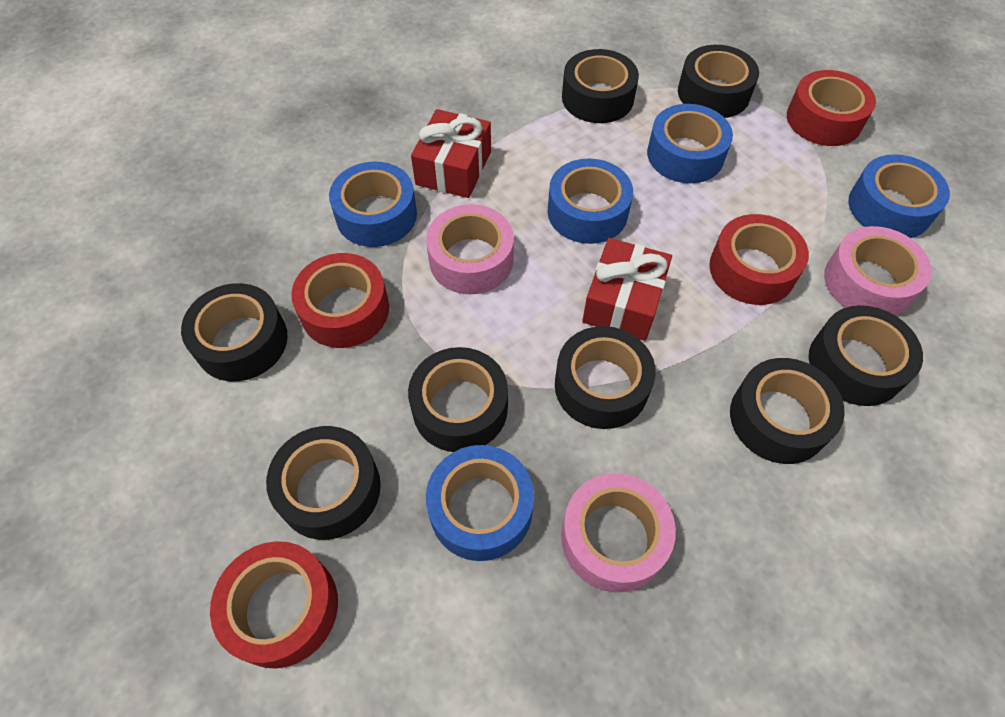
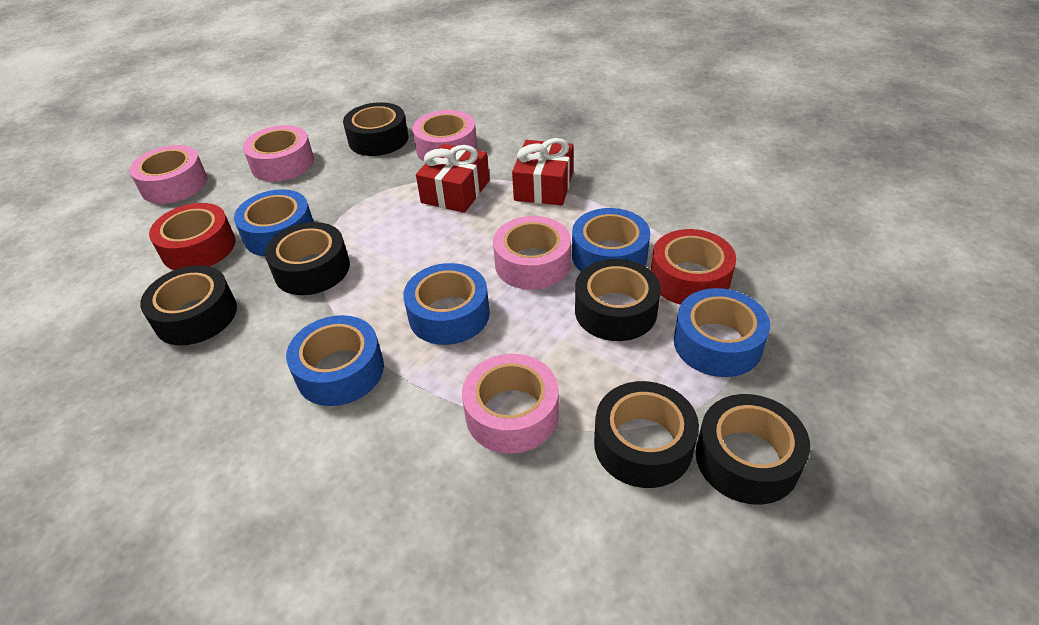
black tape: 8 -> 6
pink tape: 3 -> 5
red tape: 4 -> 2

